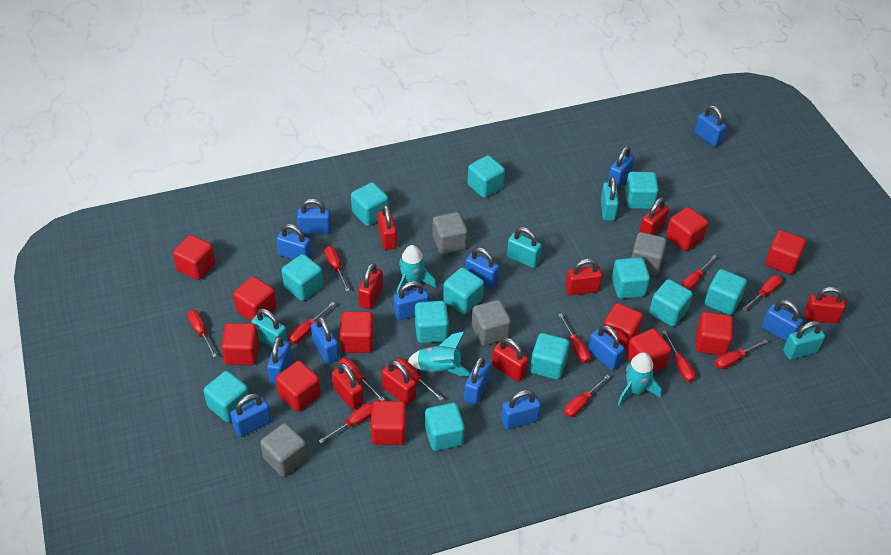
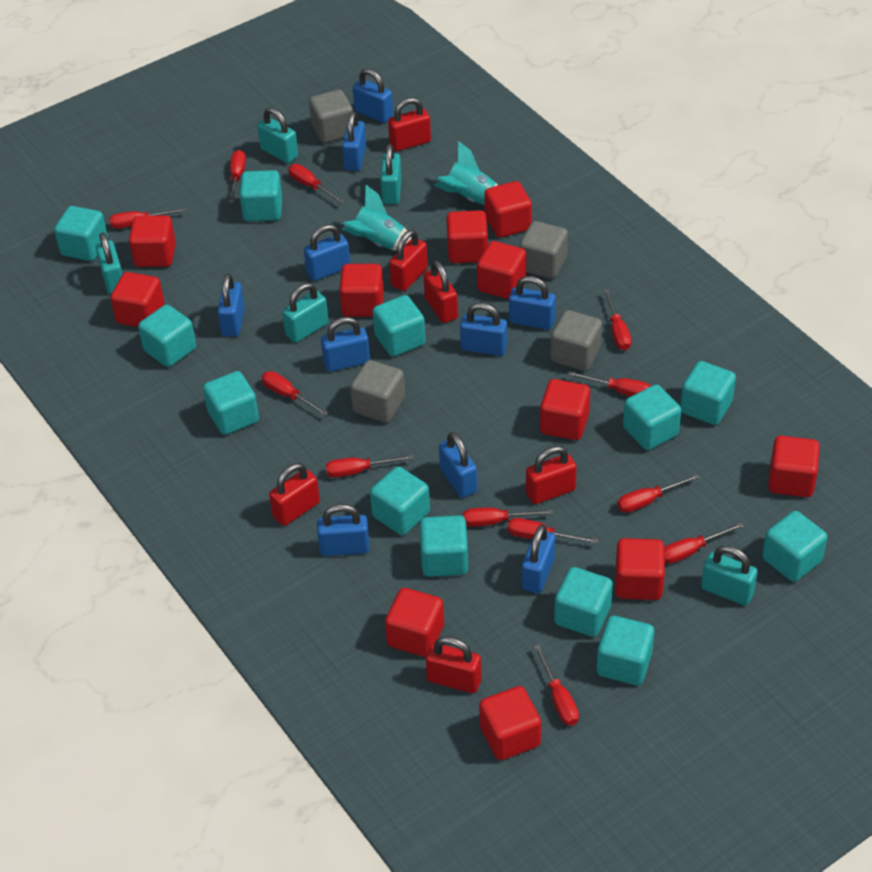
blue padlock: 13 -> 10
red padlock: 8 -> 6
turquoise padlock: 4 -> 5
turquoise rocket: 3 -> 2

